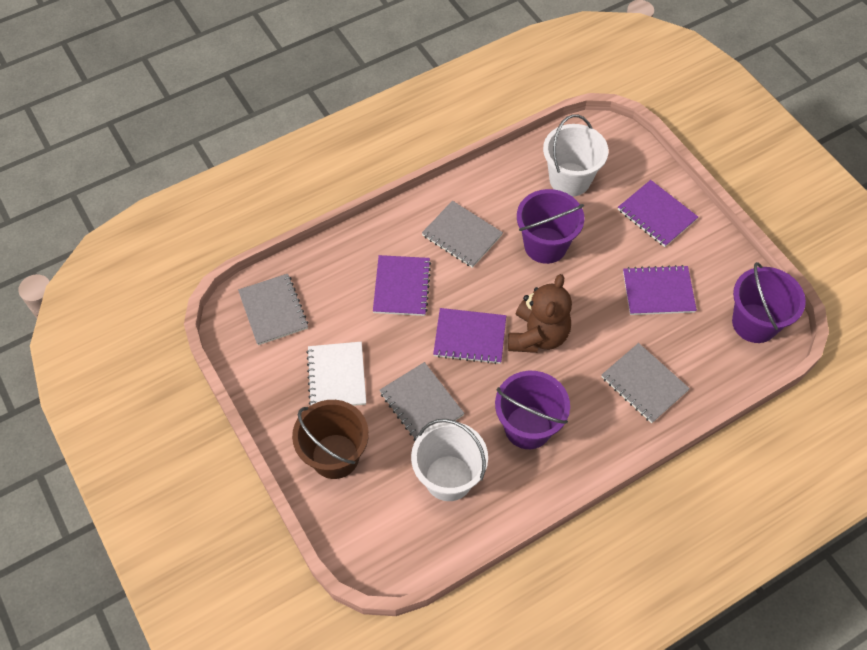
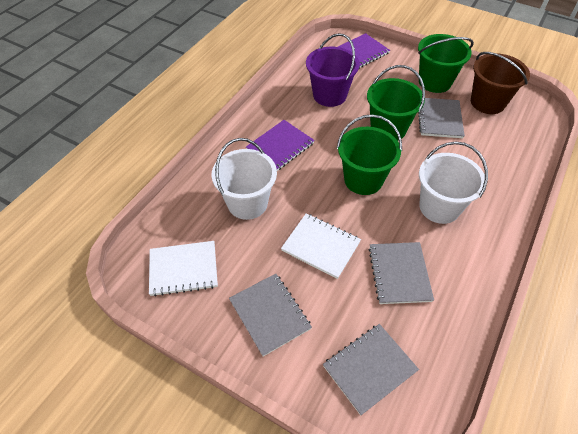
brown teddy bear: 1 -> 0
green bucket: 0 -> 3
purple bucket: 3 -> 1
purple notebook: 4 -> 2
white notebook: 1 -> 2

